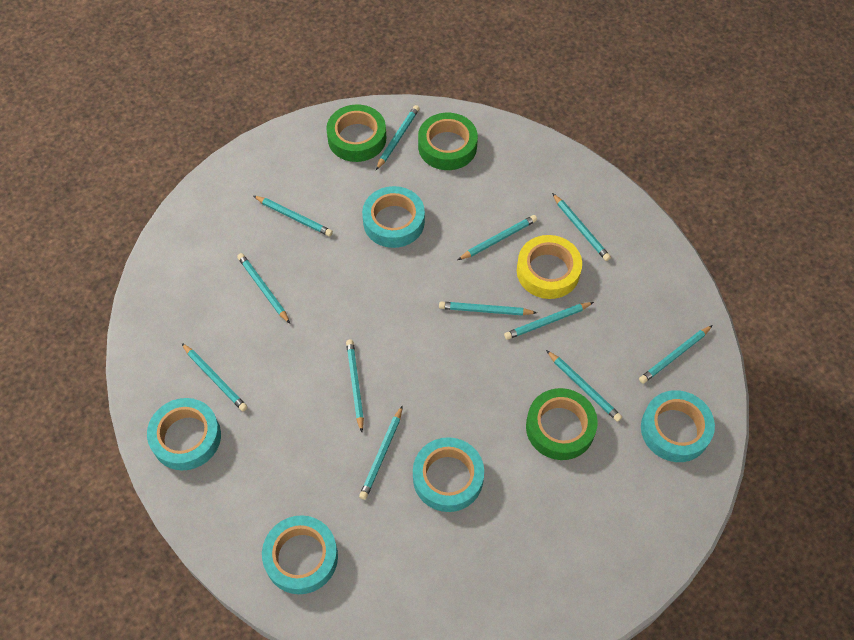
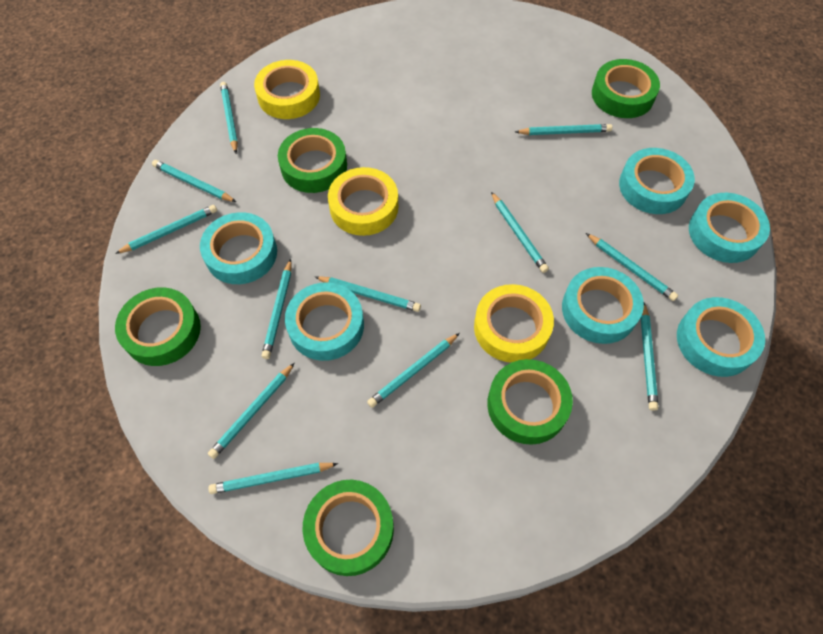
green tape: 3 -> 5
turquoise tape: 5 -> 6
yellow tape: 1 -> 3

